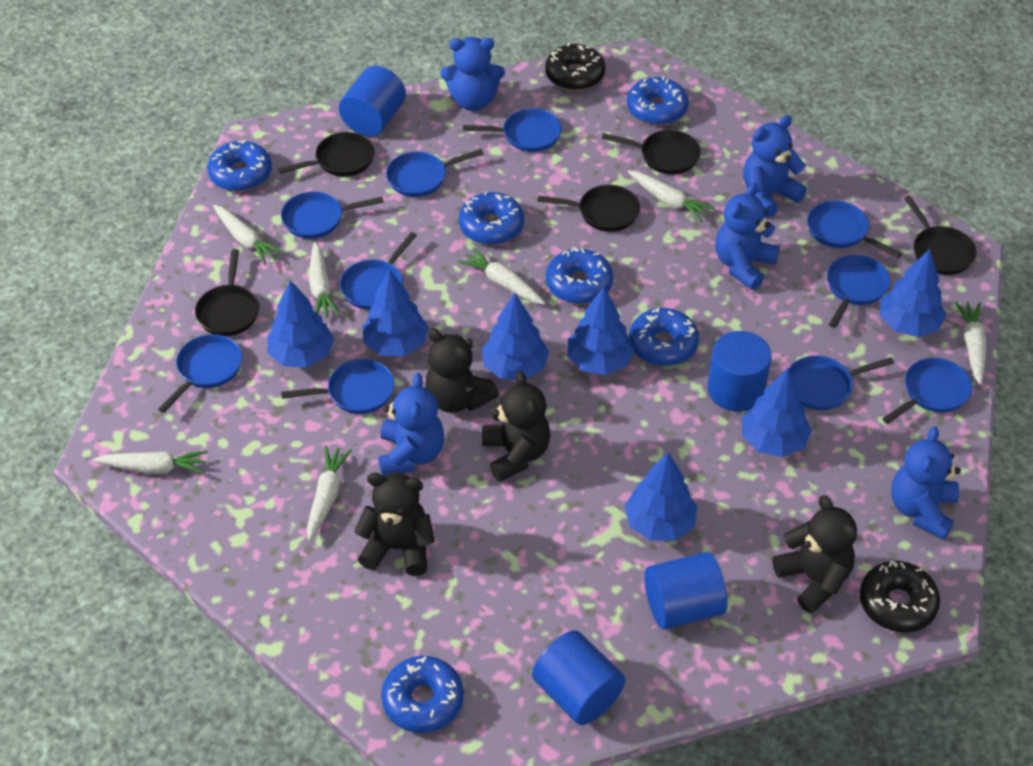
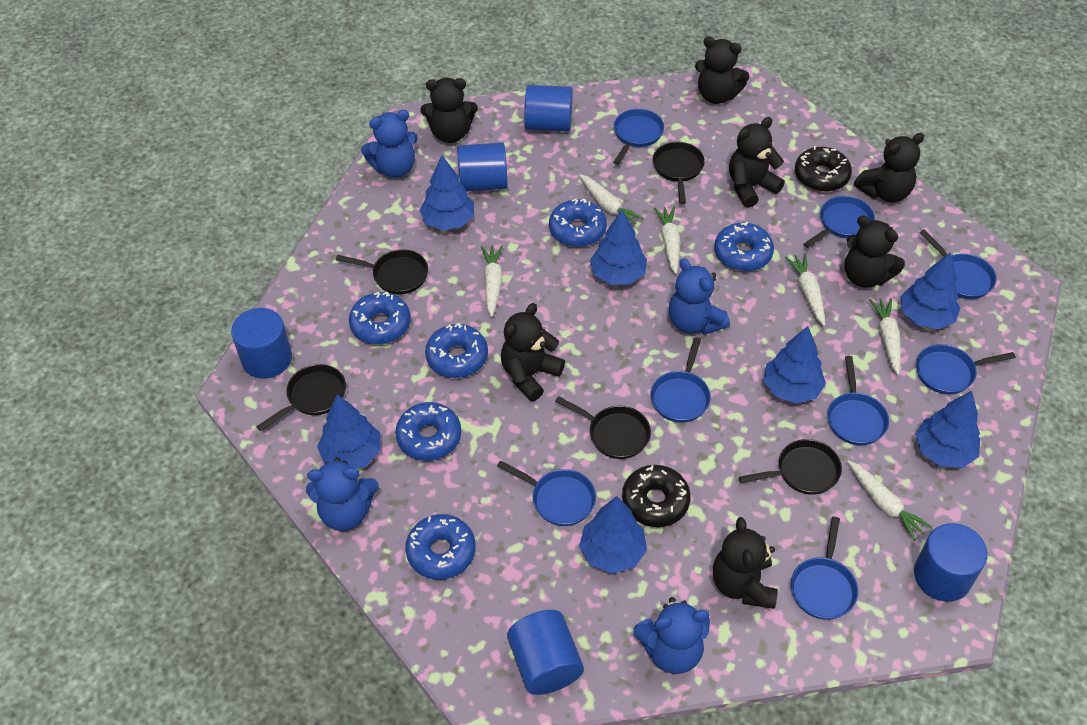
black teddy bear: 4 -> 7
blue cylinder: 4 -> 5
blue pan: 10 -> 8
blue teddy bear: 5 -> 4
white carrot: 7 -> 6

